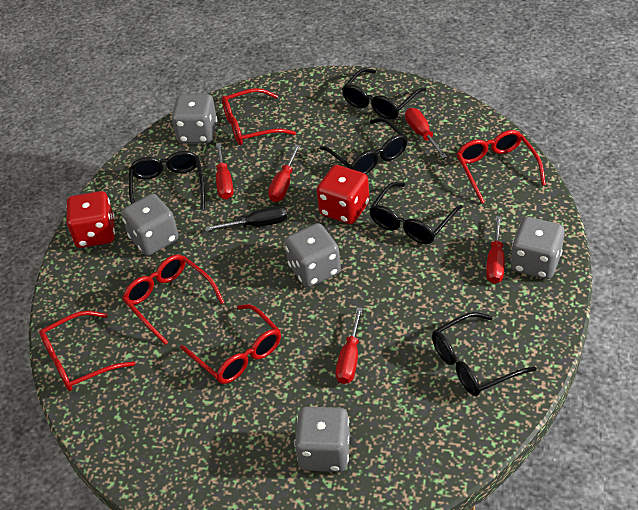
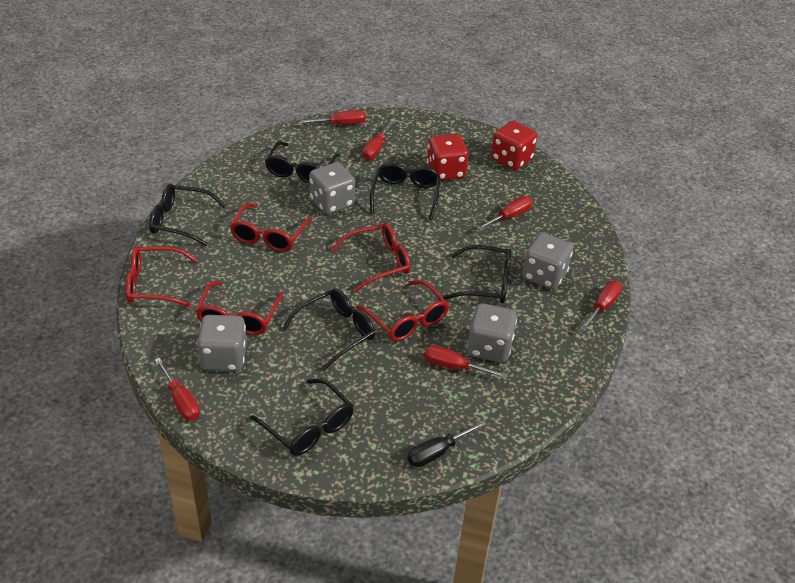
black glasses: 5 -> 6
grey dice: 5 -> 4
red screwdriver: 5 -> 6

